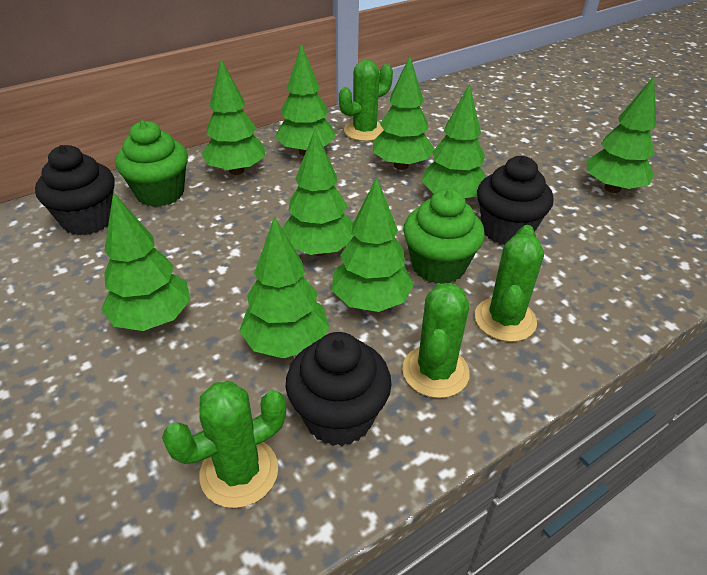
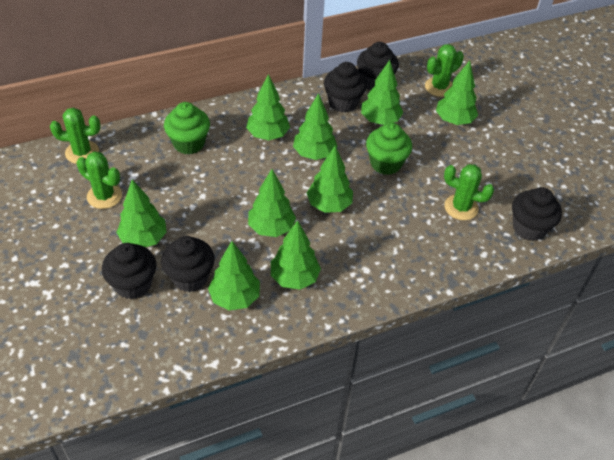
black cupcake: 3 -> 5

